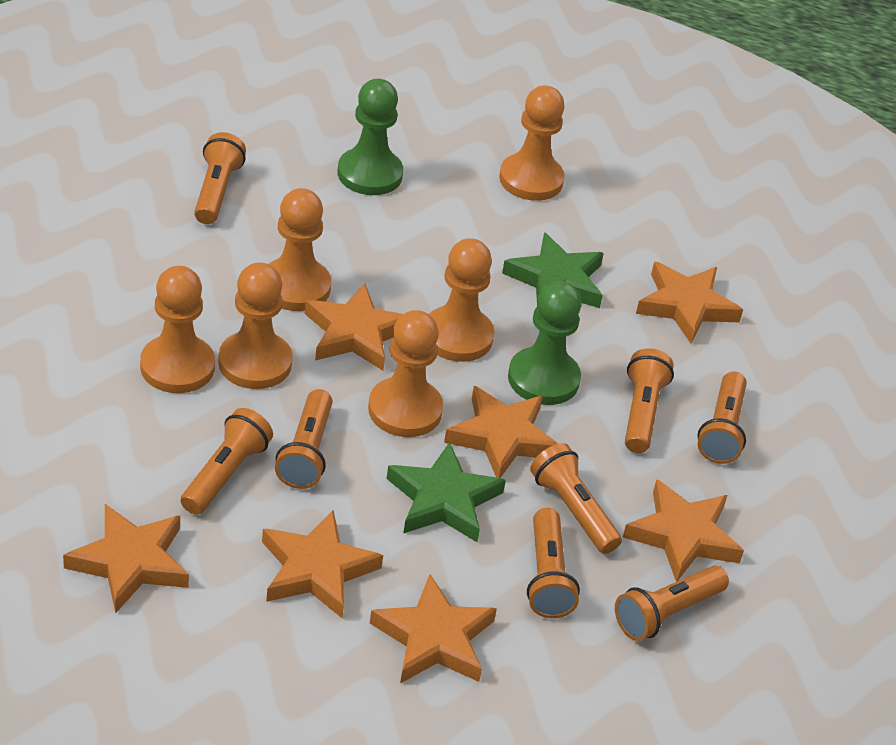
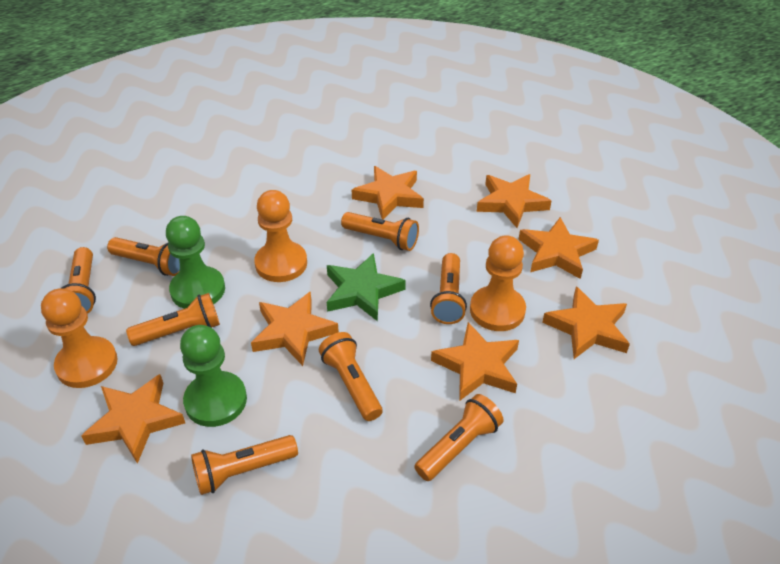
green star: 2 -> 1
orange pawn: 6 -> 3

